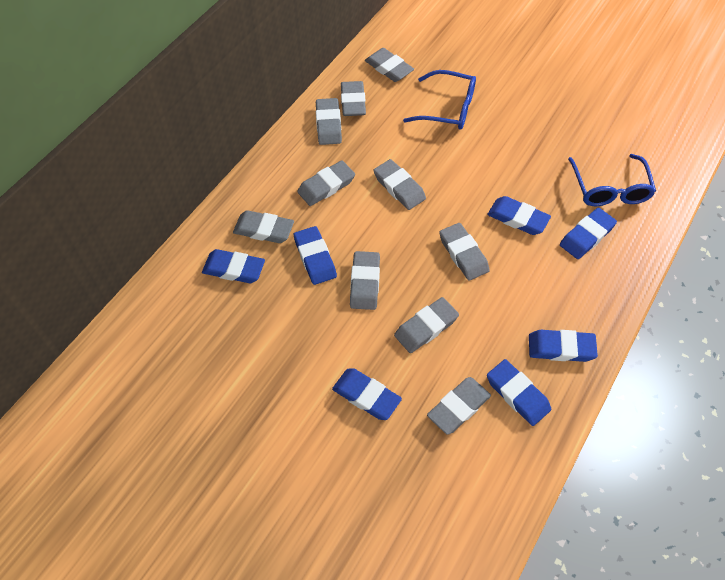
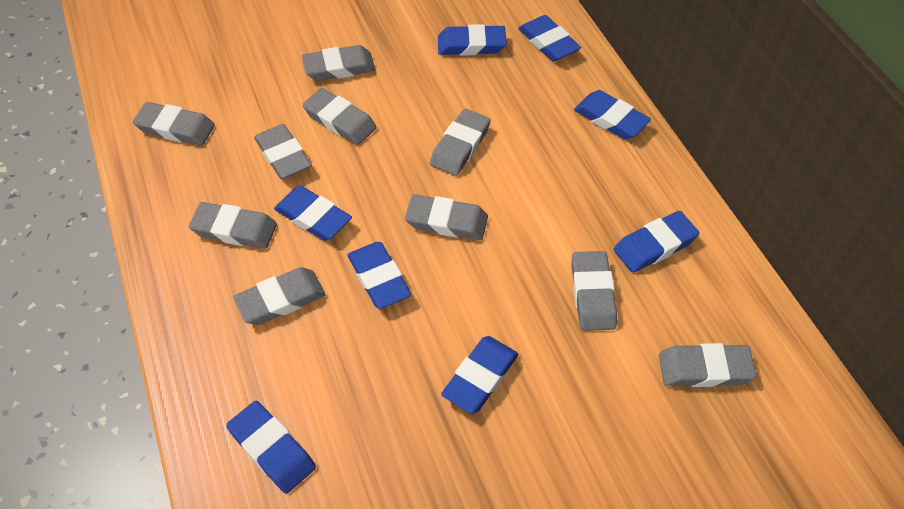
blue eraser: 7 -> 8
blue glasses: 2 -> 0

